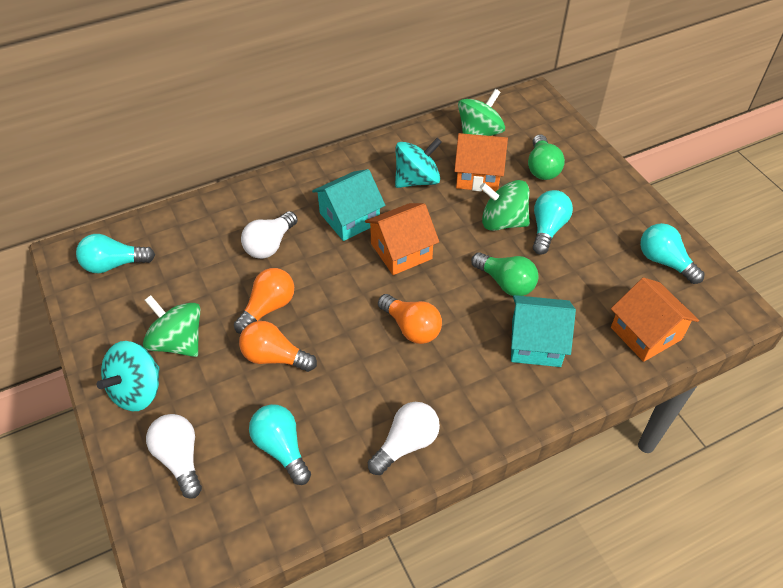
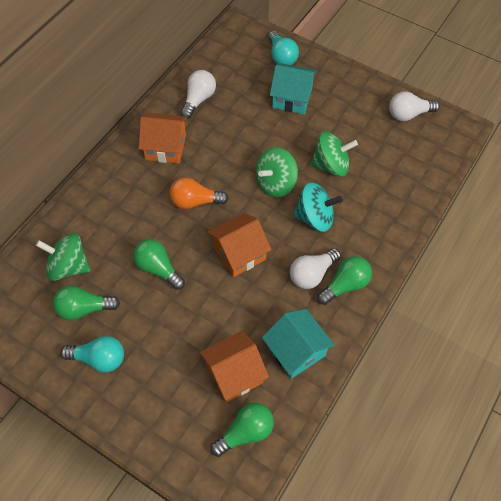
green light bulb: 2 -> 4
orange light bulb: 3 -> 1
turquoise light bulb: 4 -> 2
turquoise spinning top: 2 -> 1

